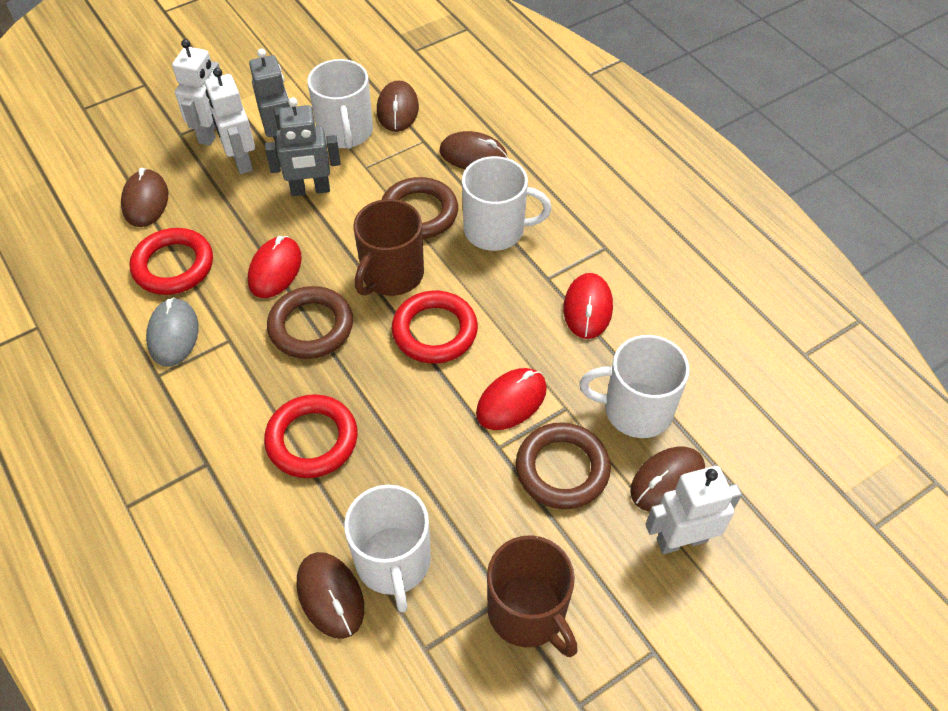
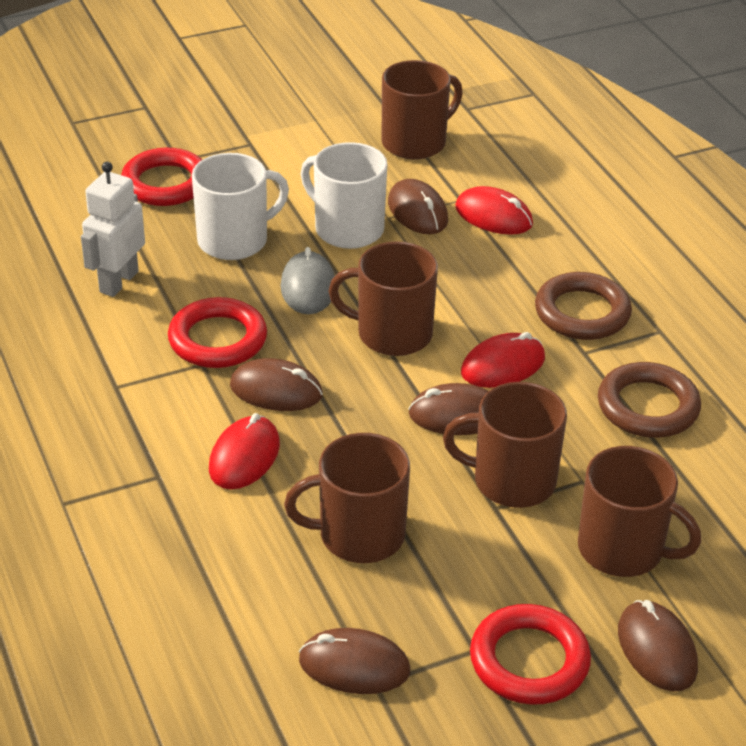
brown mug: 2 -> 5
brown ring: 3 -> 2
grey robot: 2 -> 0
white mug: 4 -> 2
white robot: 3 -> 1

